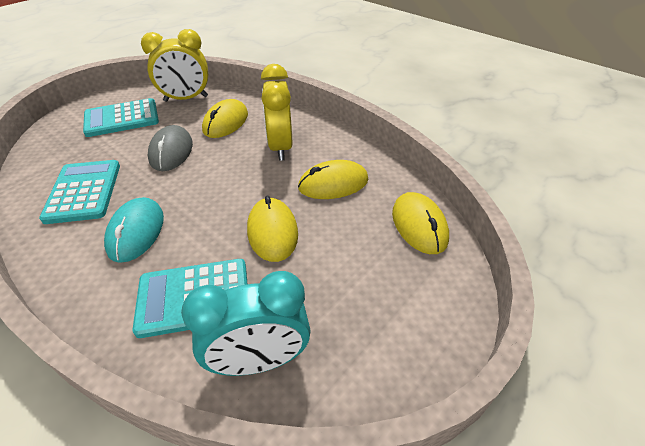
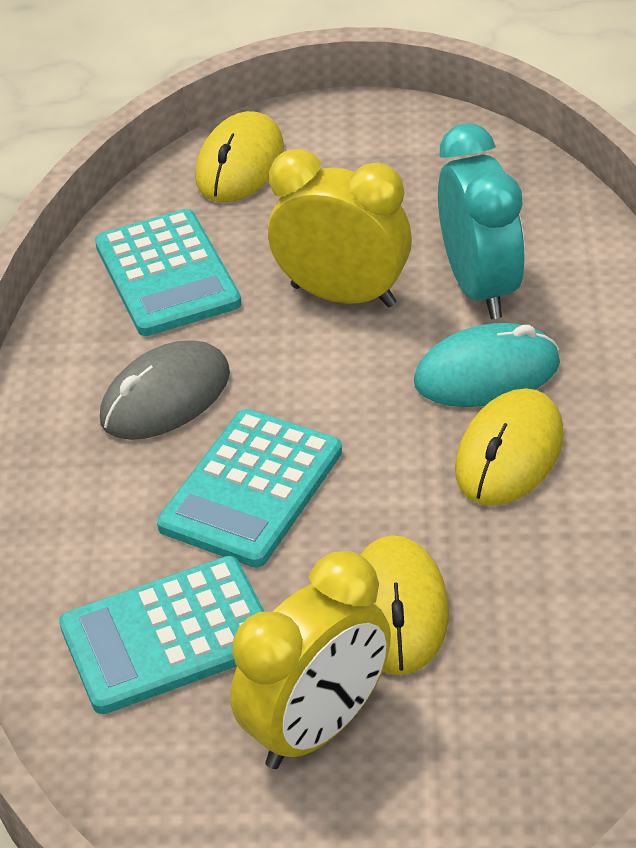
yellow mouse: 4 -> 3

